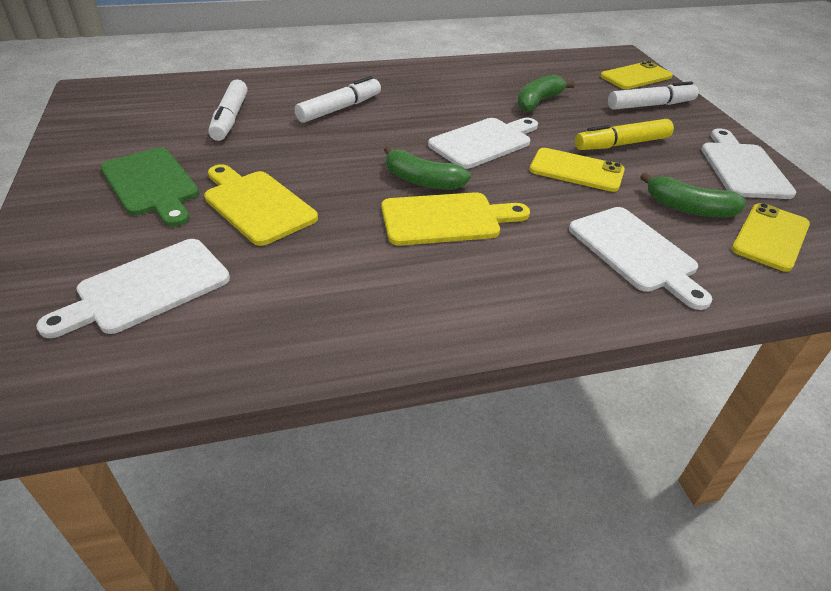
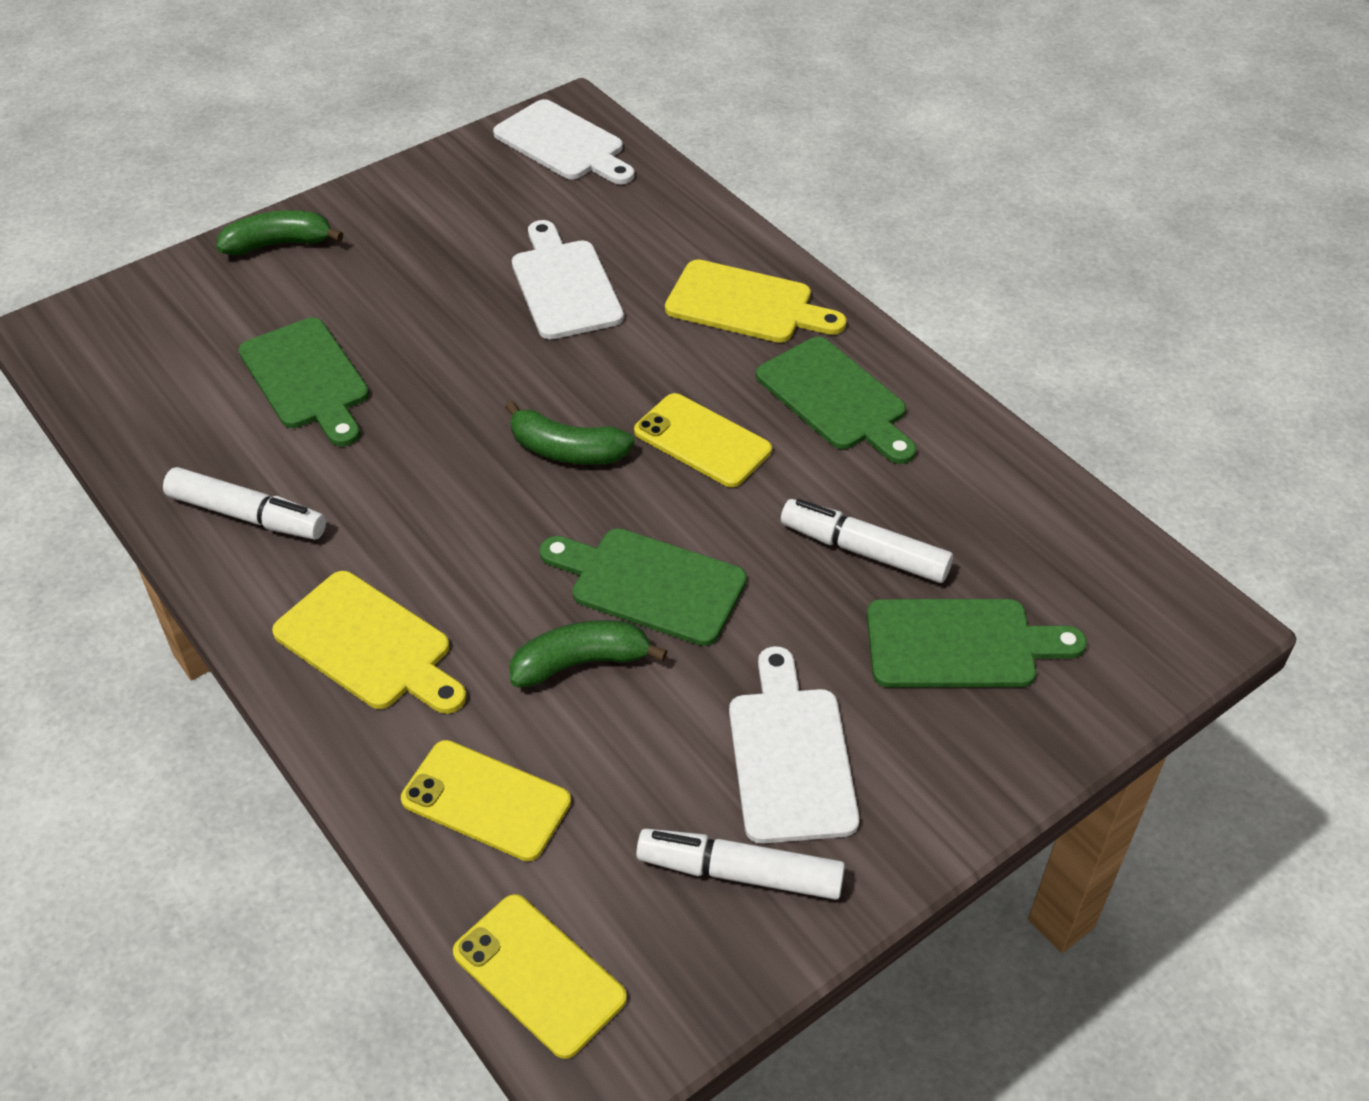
green cutting board: 1 -> 4
white cutting board: 4 -> 3
yellow marker: 1 -> 0

